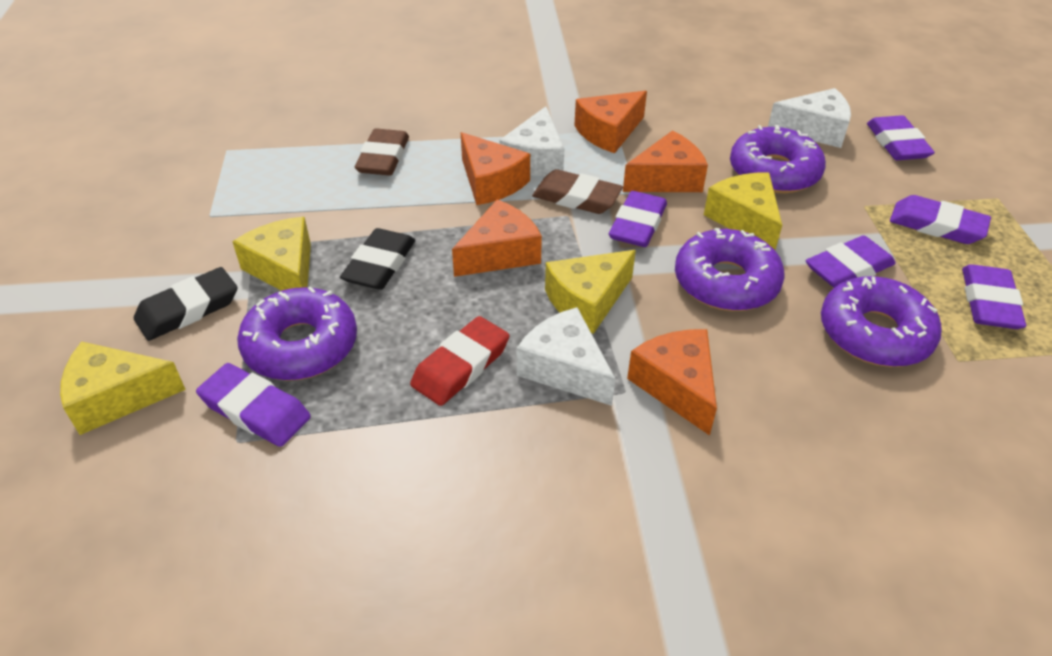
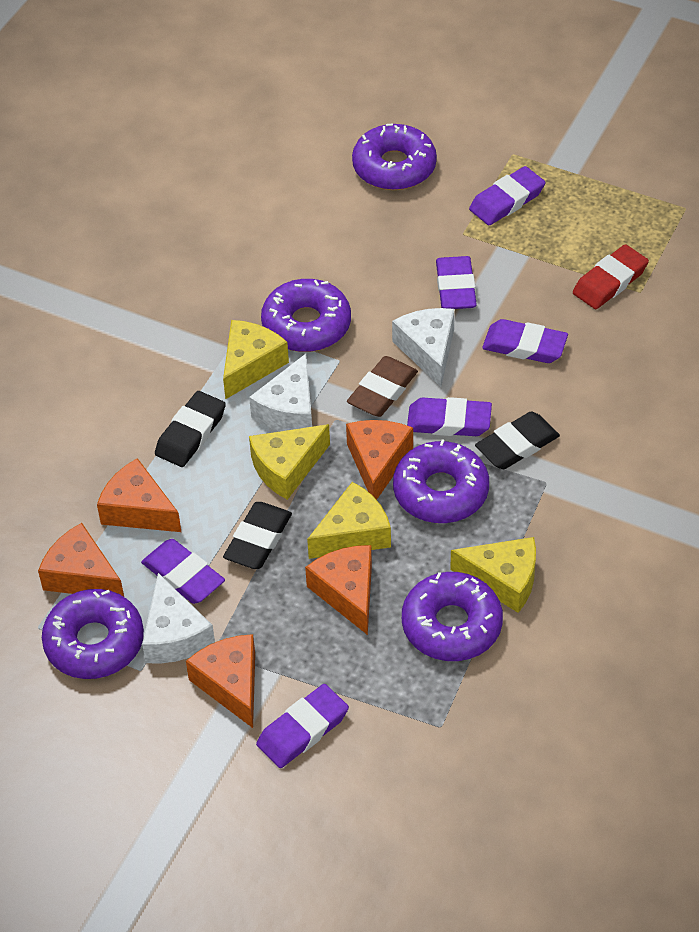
black eraser: 2 -> 3
brown eraser: 2 -> 1
purple donut: 4 -> 5

